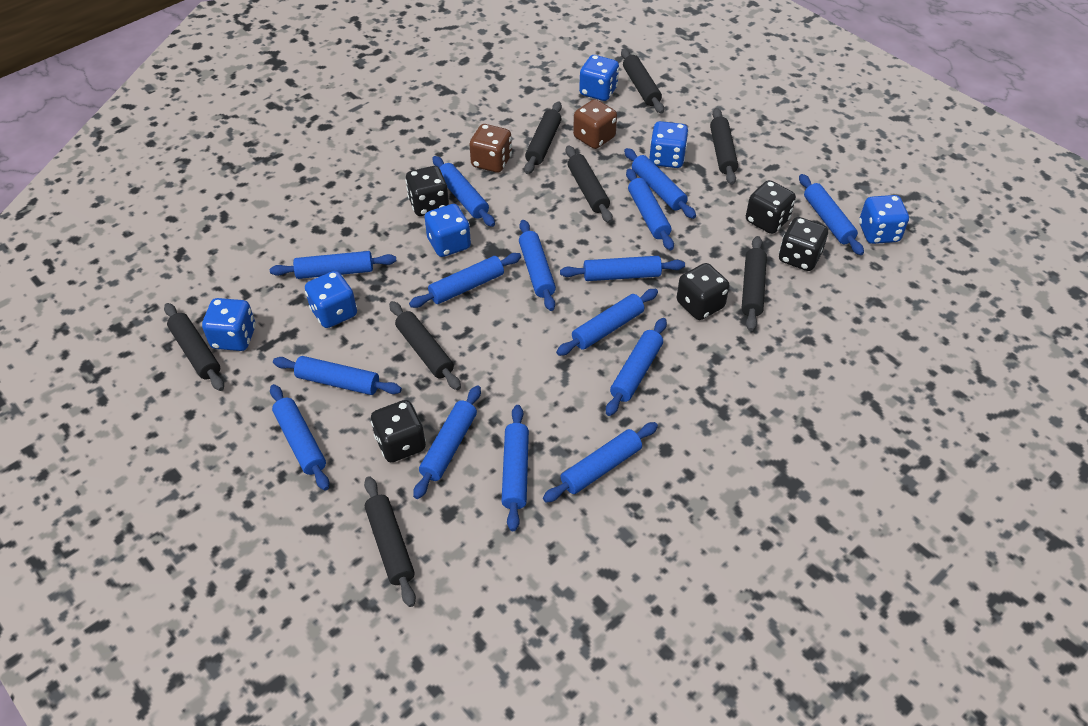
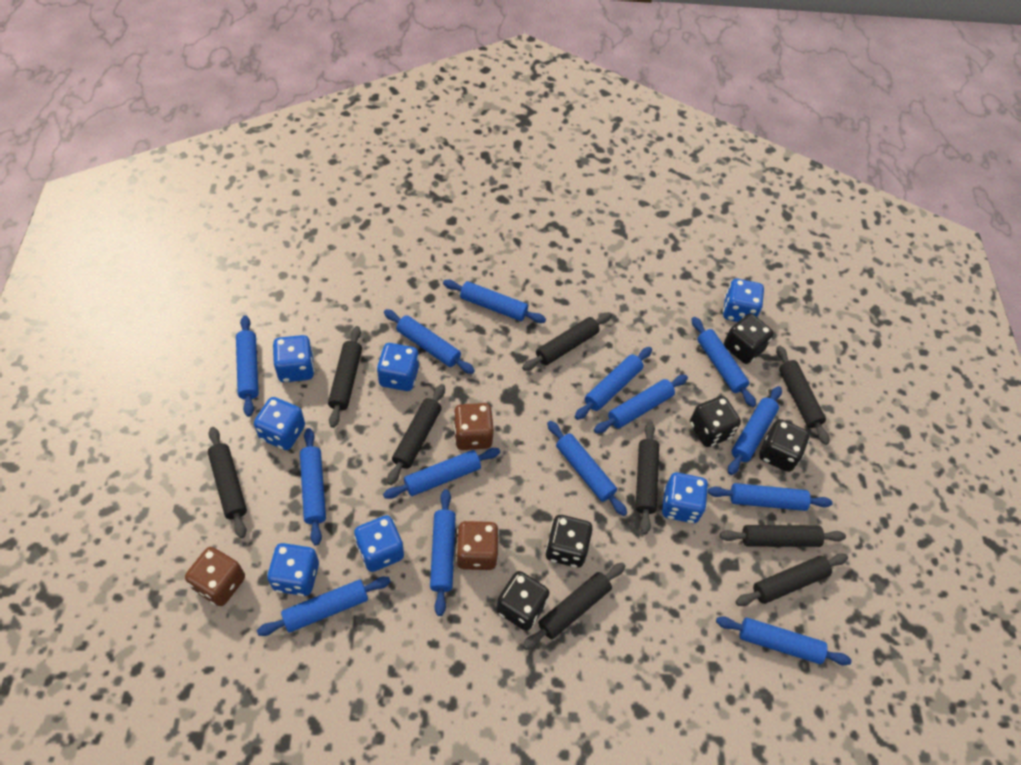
black rolling pin: 8 -> 9
blue dice: 6 -> 7
blue rolling pin: 15 -> 14
brown dice: 2 -> 3

